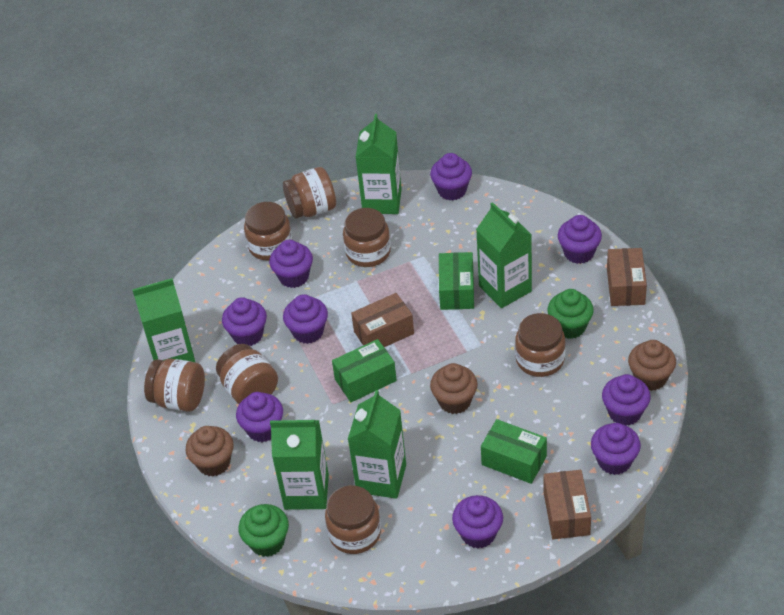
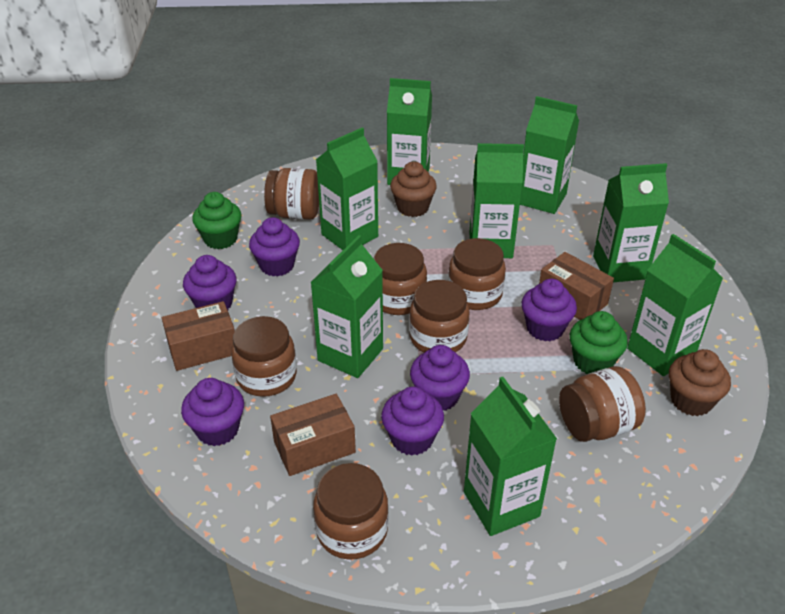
brown cupcake: 3 -> 2
green box: 3 -> 0
green carton: 5 -> 8
purple cupcake: 9 -> 6

